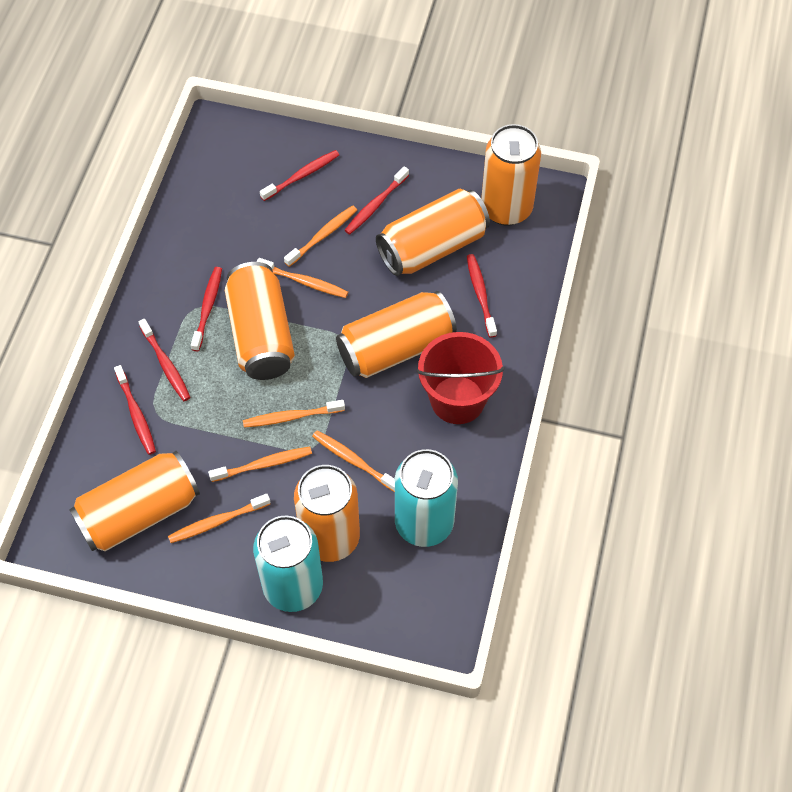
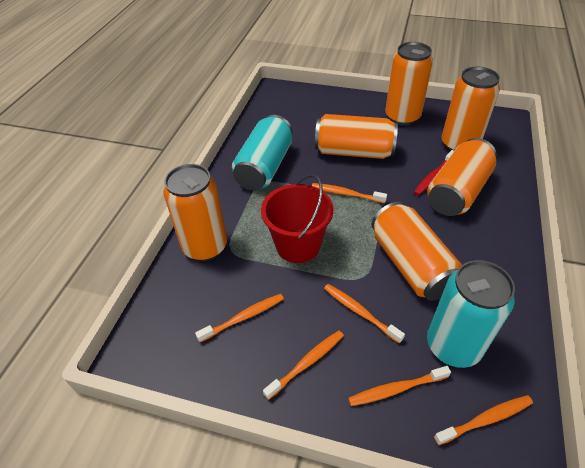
red toothbrush: 6 -> 1

